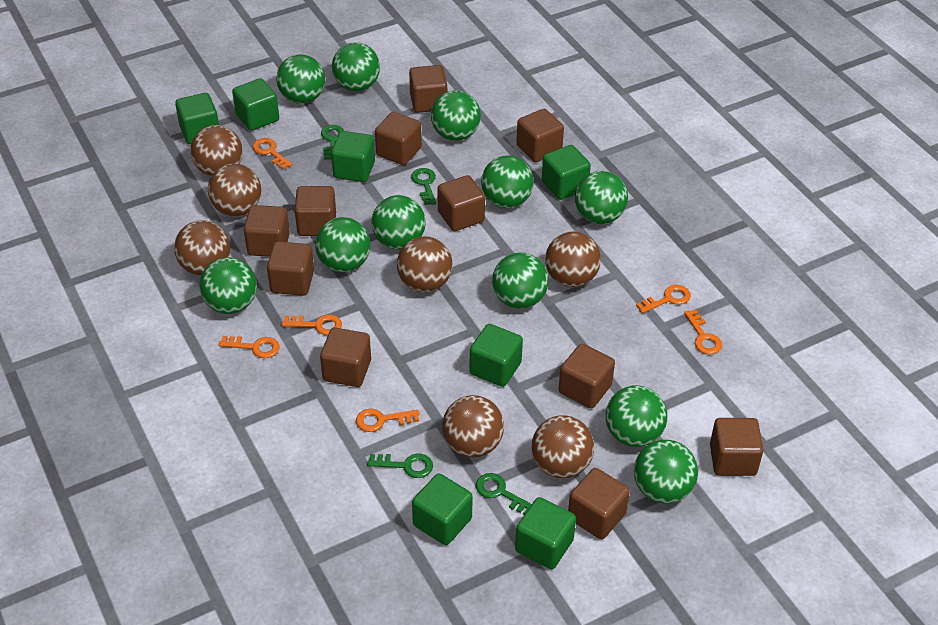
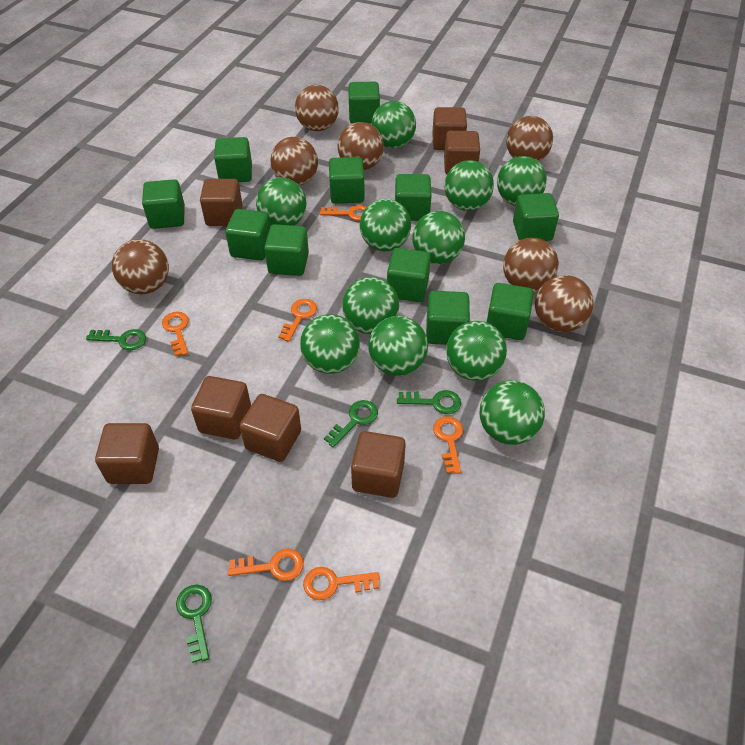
brown cube: 11 -> 7
green cube: 7 -> 11

